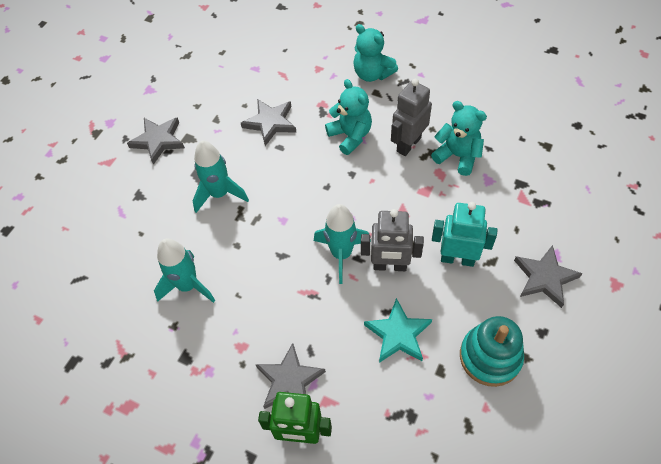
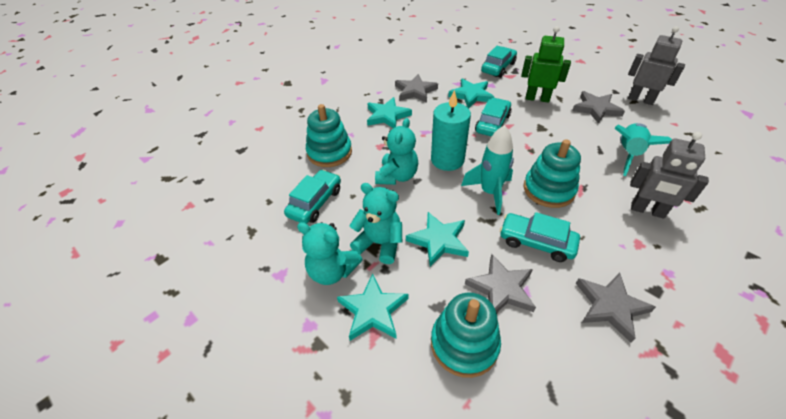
turquoise candle: 0 -> 1
turquoise car: 0 -> 4
turquoise robot: 1 -> 0
turquoise rocket: 3 -> 2
turquoise stacking toy: 1 -> 3
turquoise star: 1 -> 4

